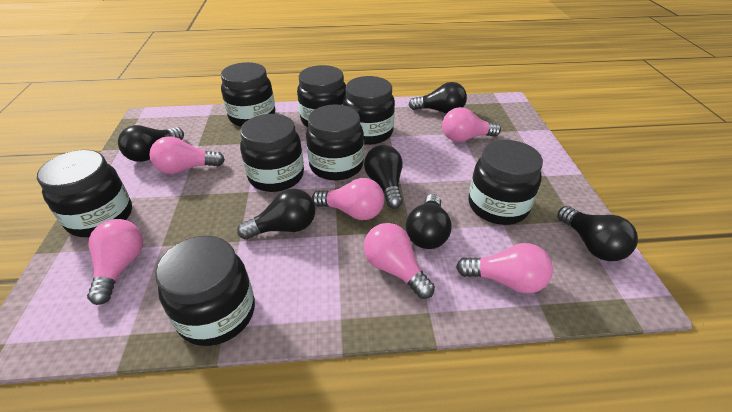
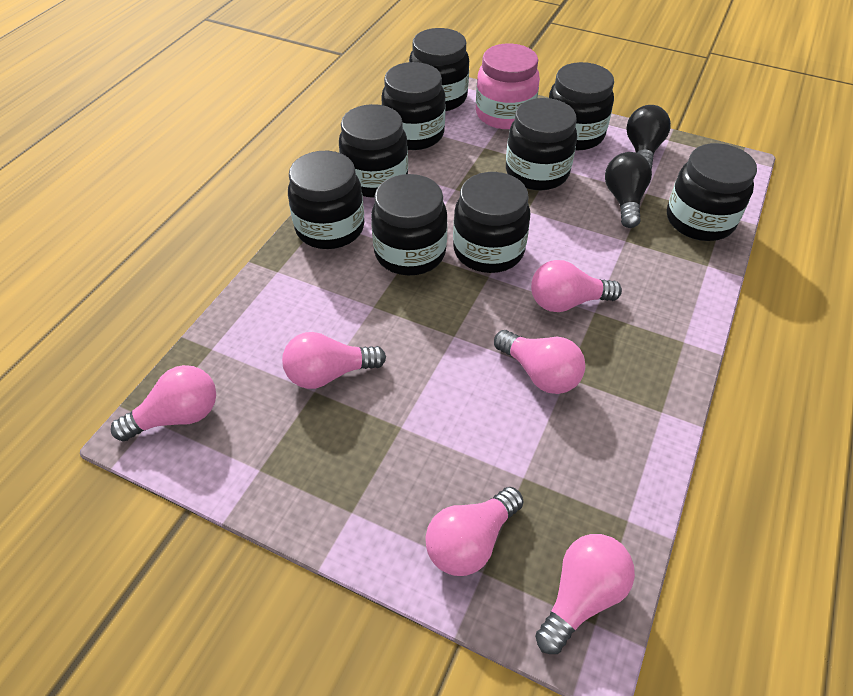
black jar: 8 -> 9
black light bulb: 6 -> 2
pink jar: 0 -> 1

